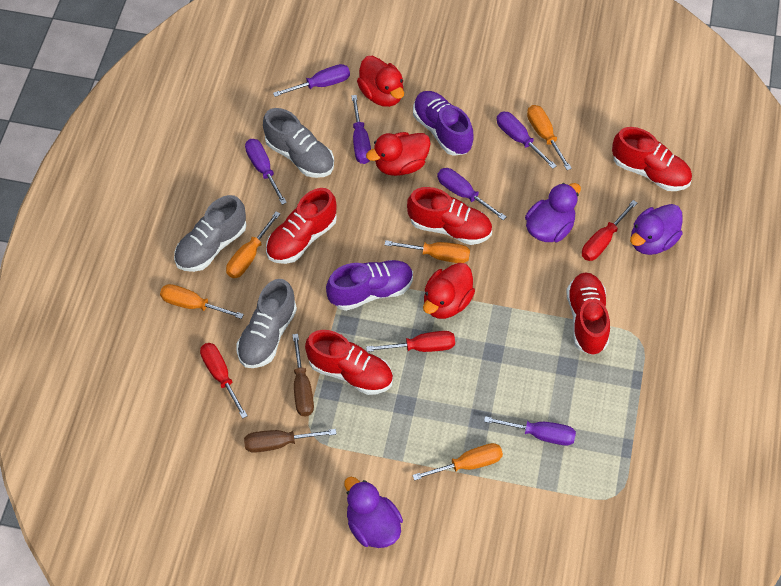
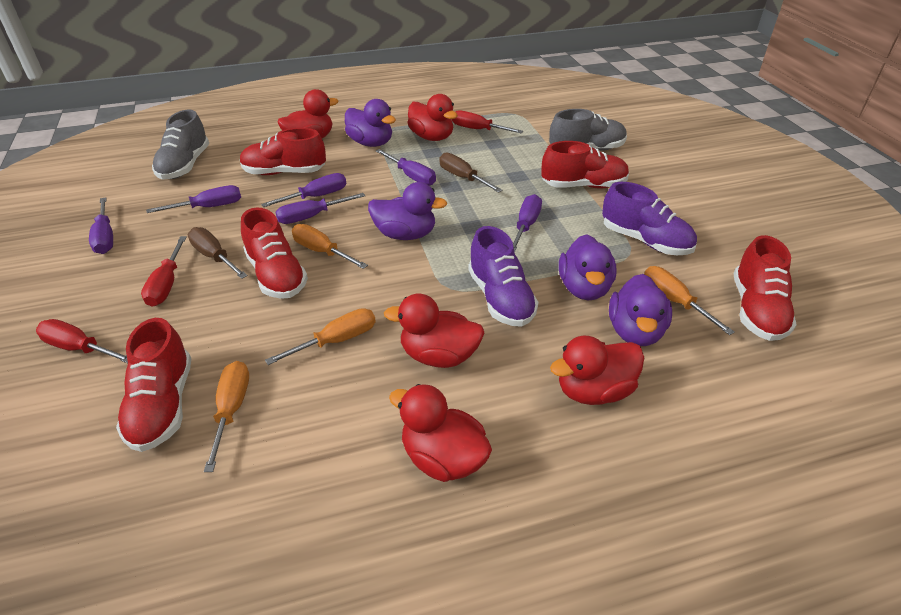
grey shoe: 3 -> 2
orange screwdriver: 5 -> 4
purple duck: 3 -> 4
red duck: 3 -> 5

